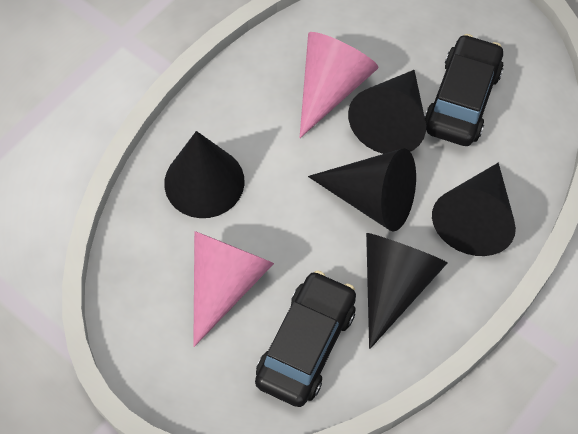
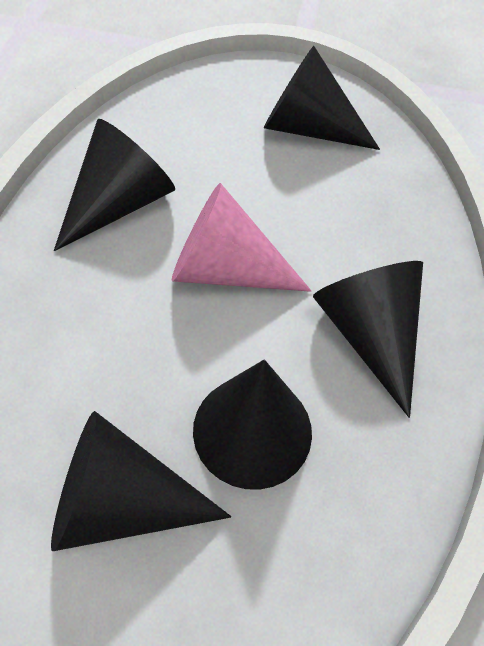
black car: 2 -> 0
pink cone: 2 -> 1

